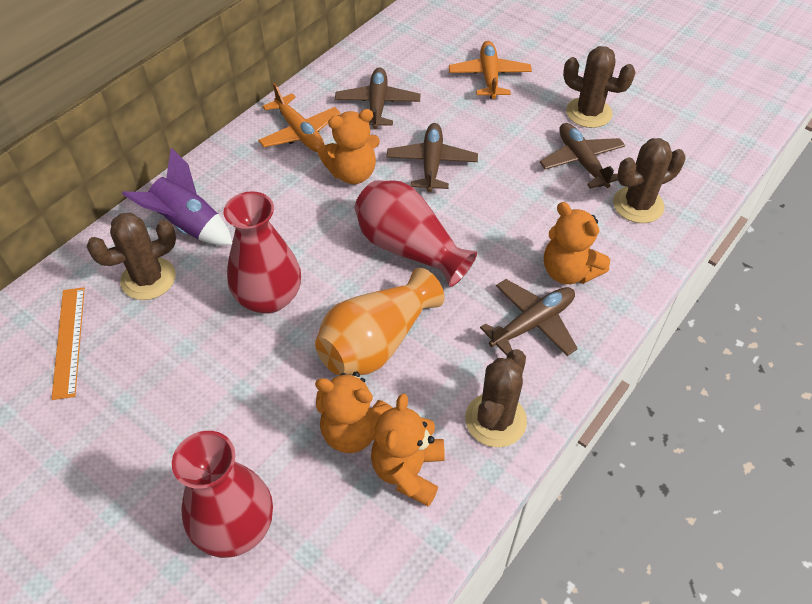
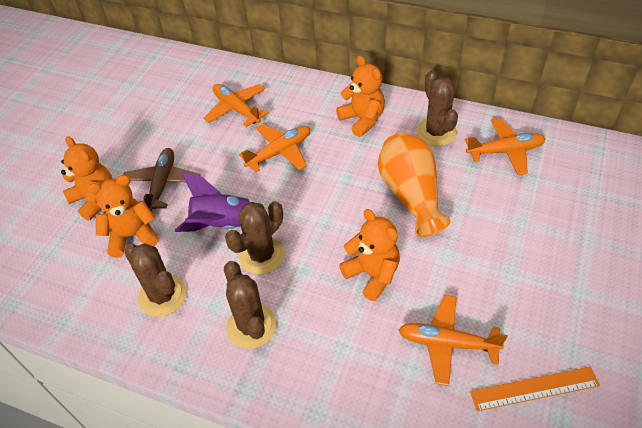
brown plane: 4 -> 1
orange plane: 2 -> 4
red vase: 3 -> 0

